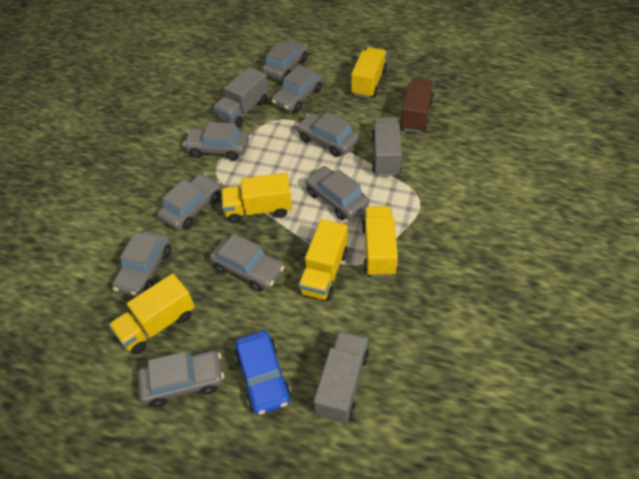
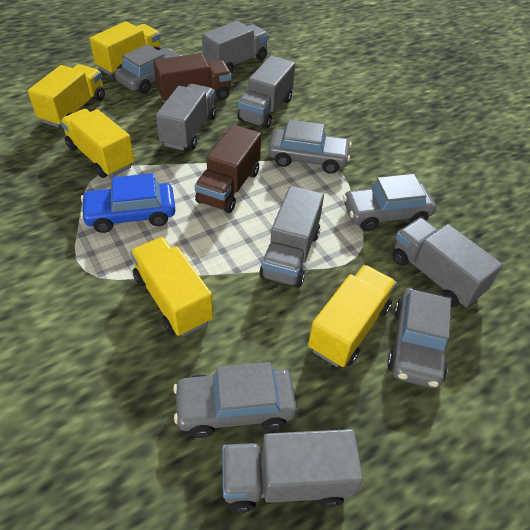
brown truck: 1 -> 2
grey car: 9 -> 5
grey truck: 3 -> 6

